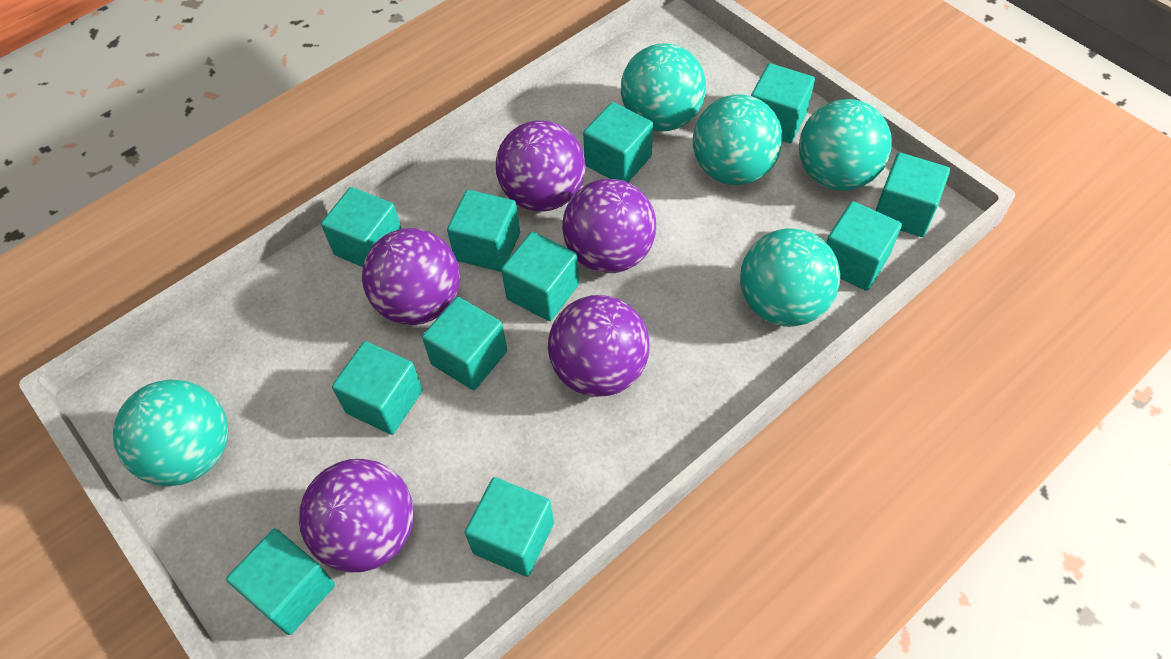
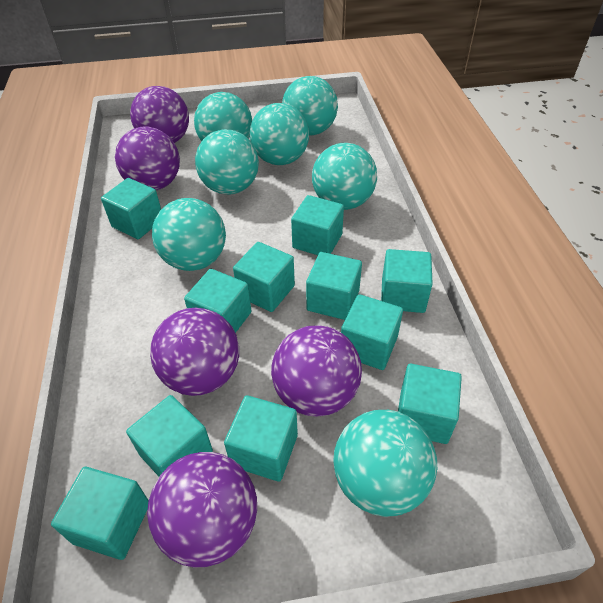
turquoise ball: 5 -> 7

